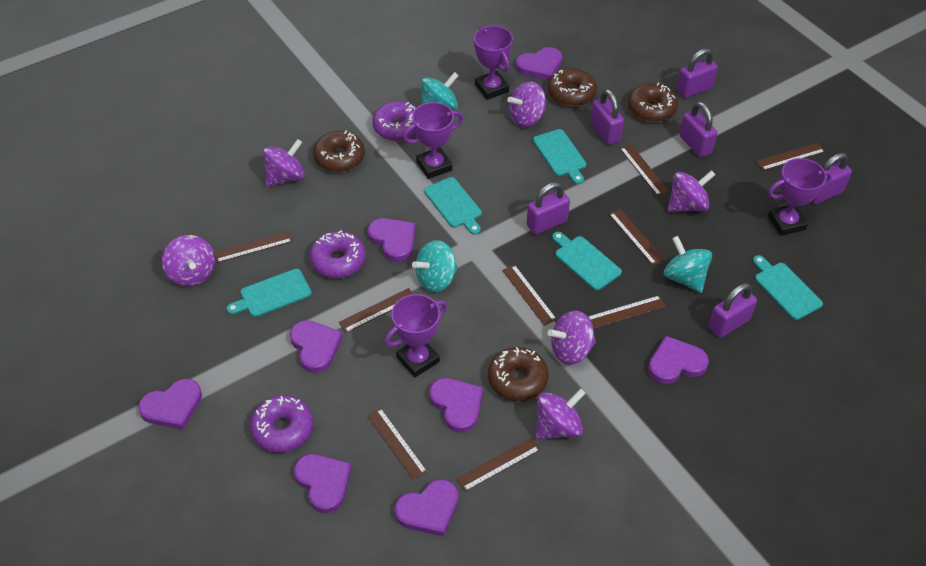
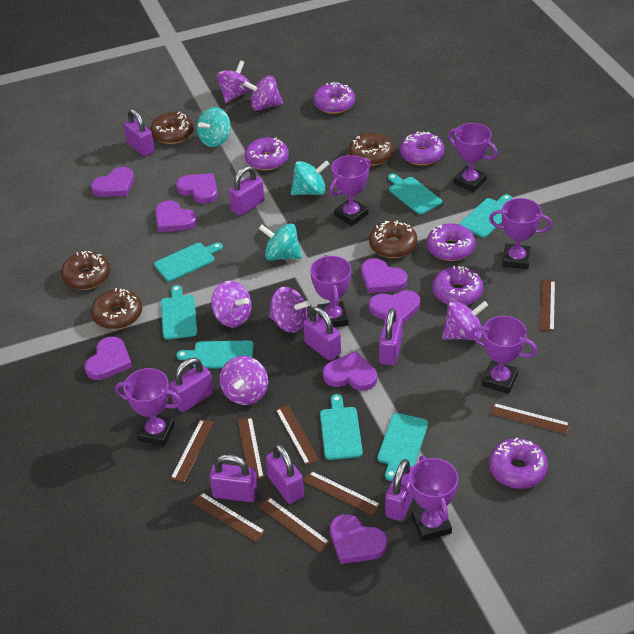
brown donut: 4 -> 5
brown ruler: 9 -> 8
purple donut: 3 -> 6
purple padlock: 6 -> 8
purple trophy: 4 -> 7
turquoise cutting board: 5 -> 7

